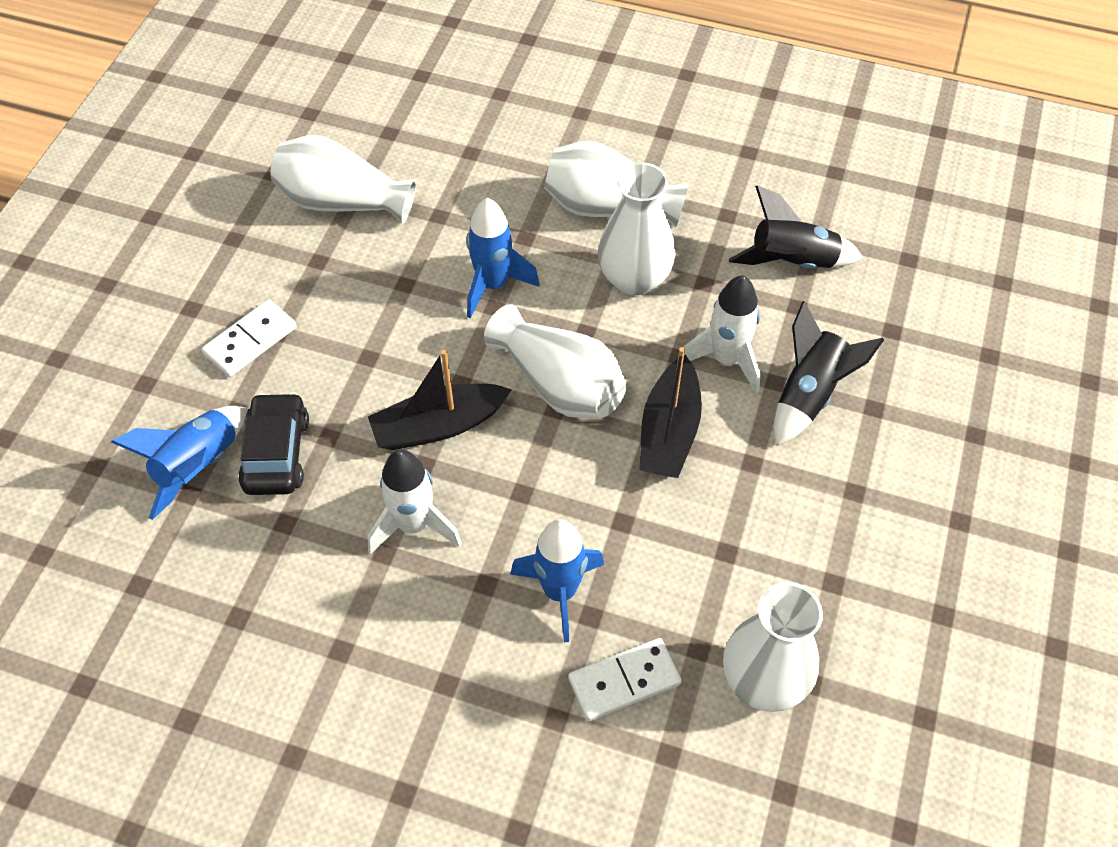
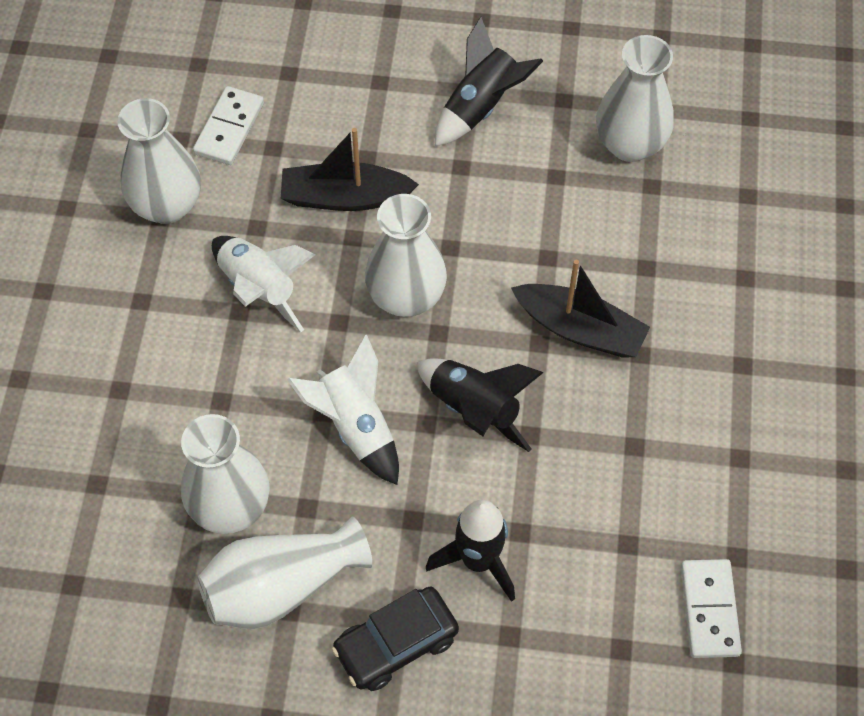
black rocket: 2 -> 3
blue rocket: 3 -> 0

